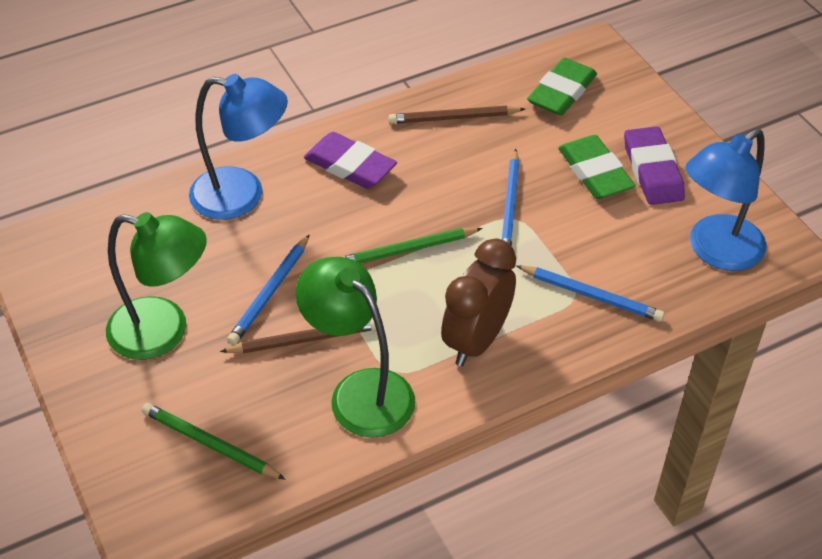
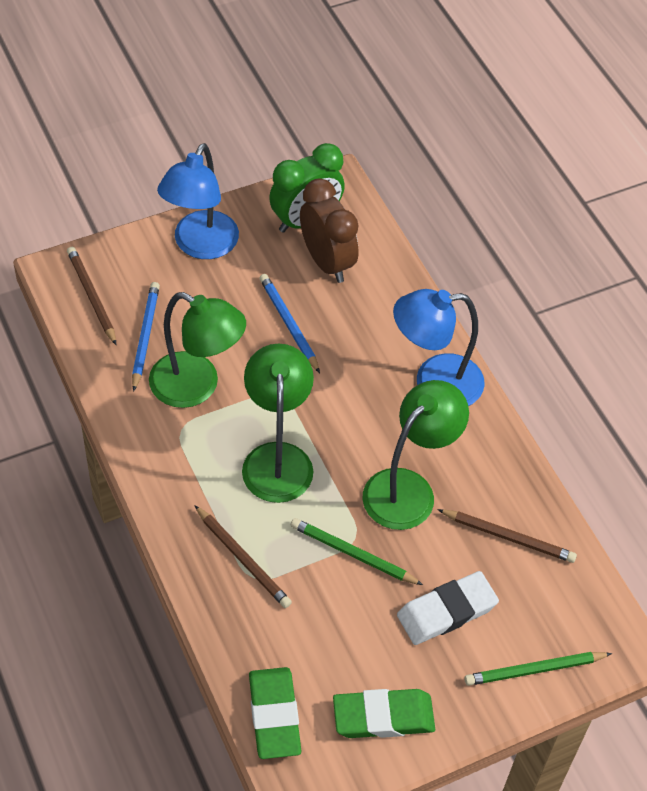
blue pencil: 3 -> 2
brown pencil: 2 -> 3
green clock: 0 -> 1
green lamp: 2 -> 3
purple eraser: 2 -> 0
white eraser: 0 -> 1

